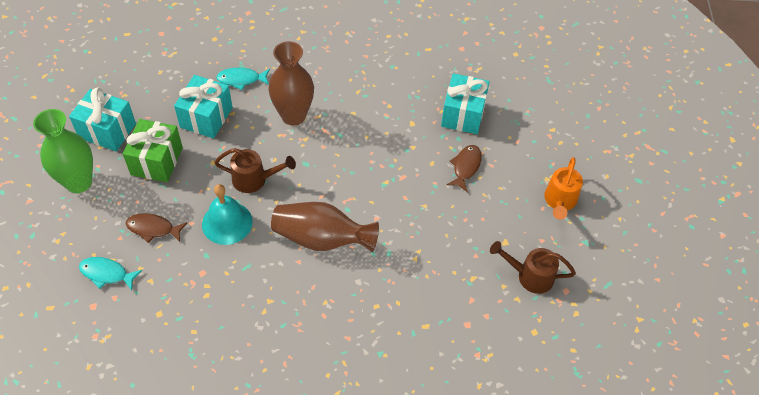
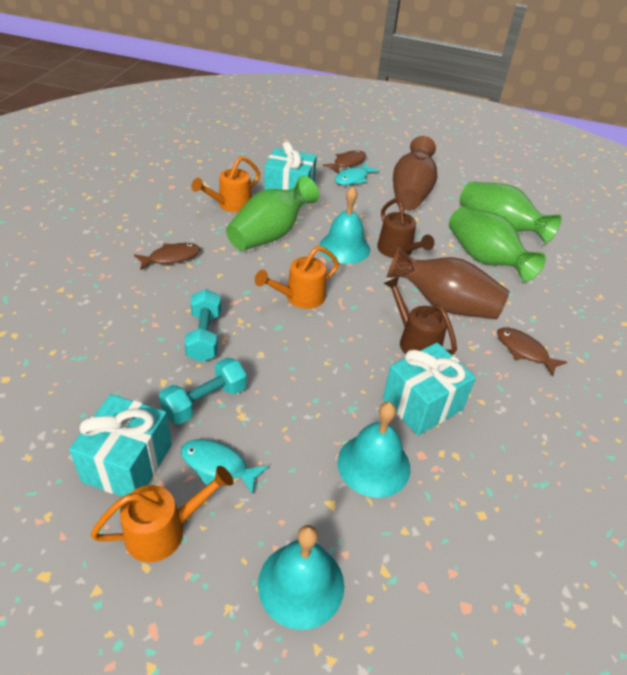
brown fish: 2 -> 3
green gift: 1 -> 0
green vase: 1 -> 3
orange watering can: 1 -> 3
turquoise bell: 1 -> 3
turquoise dumbbell: 0 -> 2

